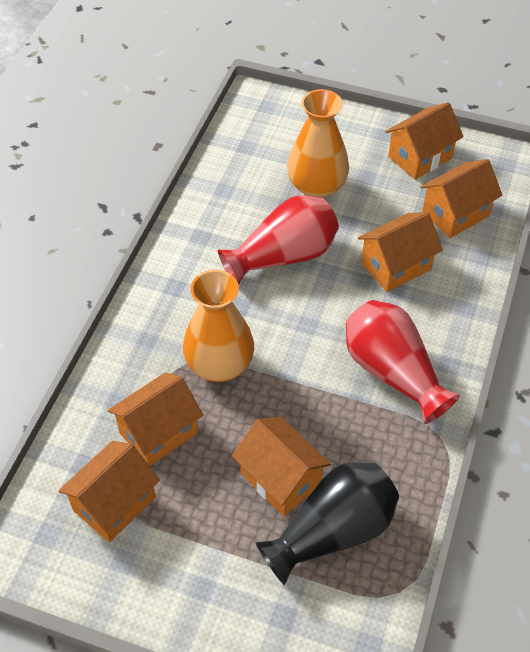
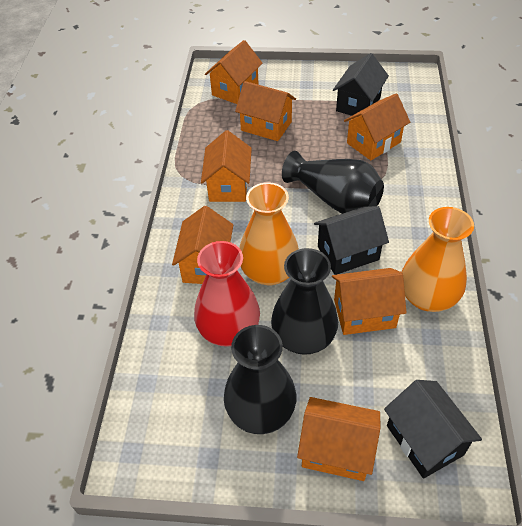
black house: 0 -> 3
black vase: 1 -> 3
orange house: 6 -> 7
red vase: 2 -> 1

